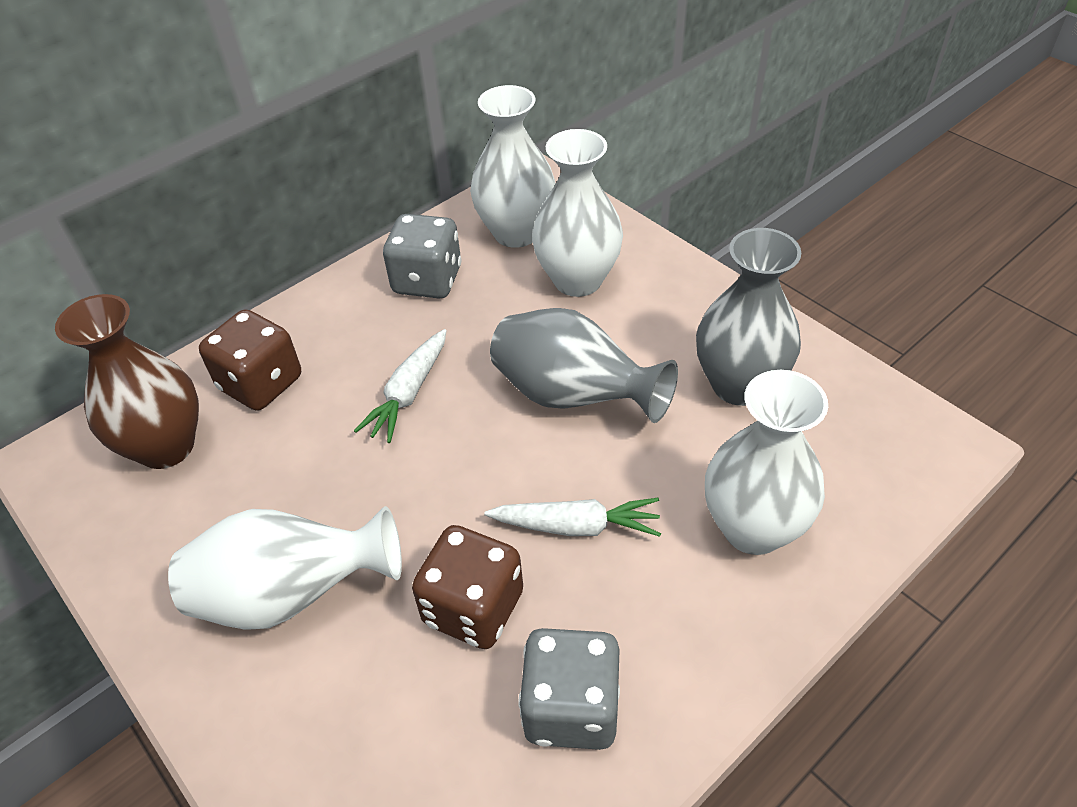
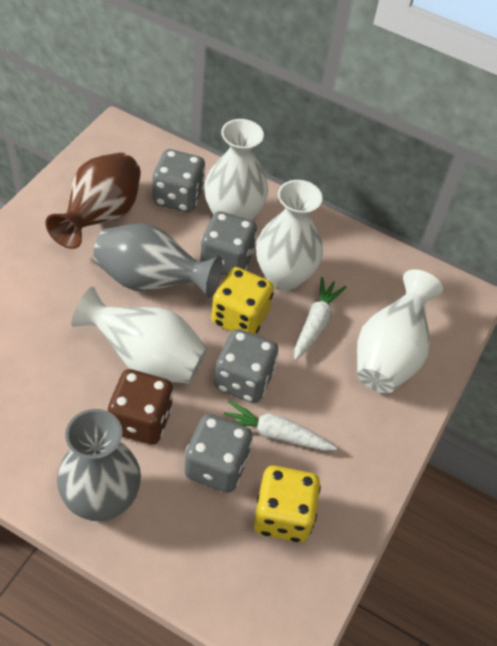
brown dice: 2 -> 1
grey dice: 2 -> 4
yellow dice: 0 -> 2

